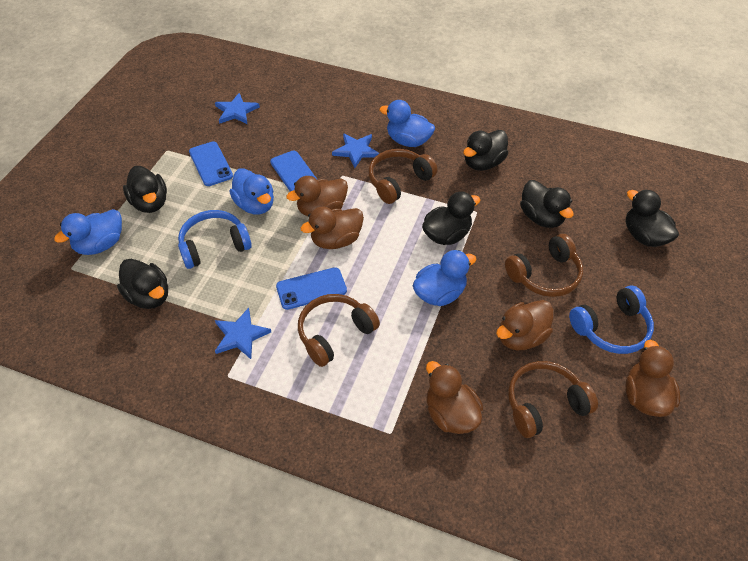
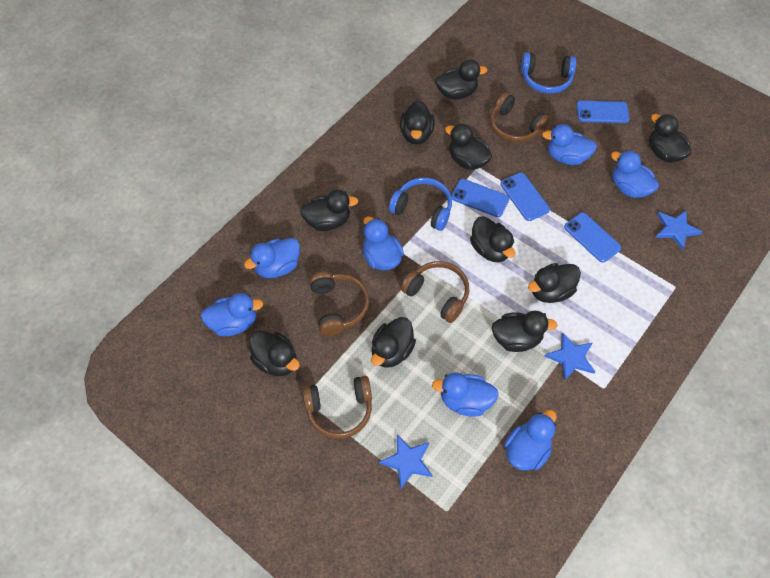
black duck: 6 -> 10
blue duck: 4 -> 7
blue phone: 3 -> 4
brown duck: 5 -> 0

